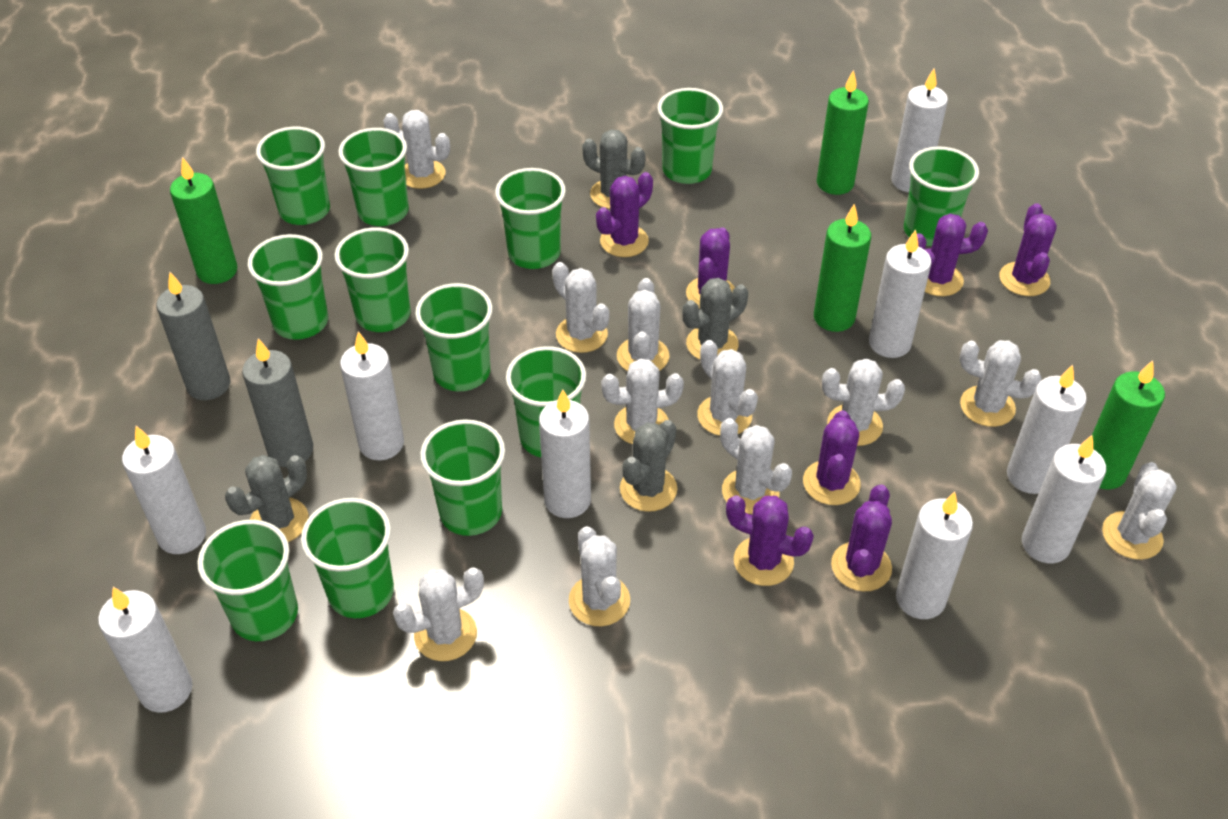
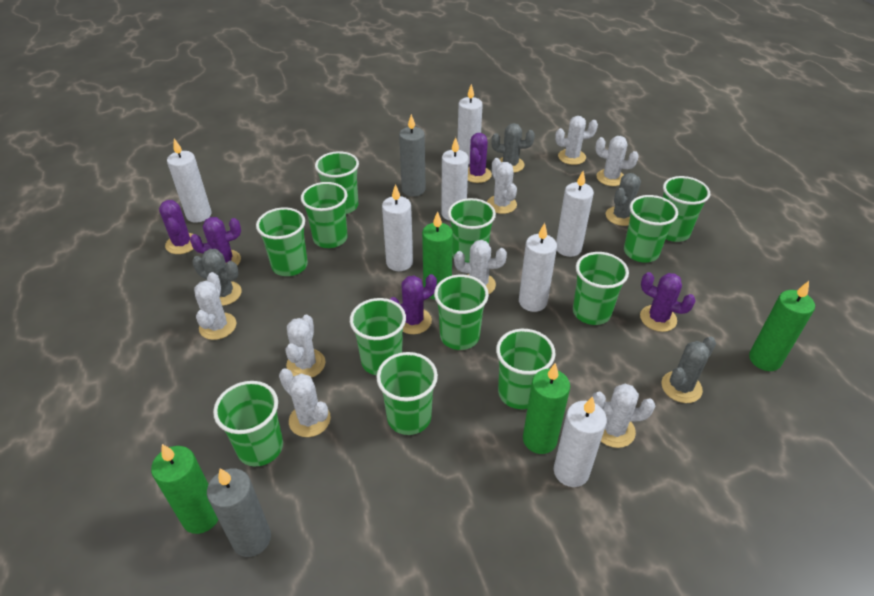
purple cactus: 7 -> 5
white cactus: 11 -> 8
white candle: 9 -> 7

